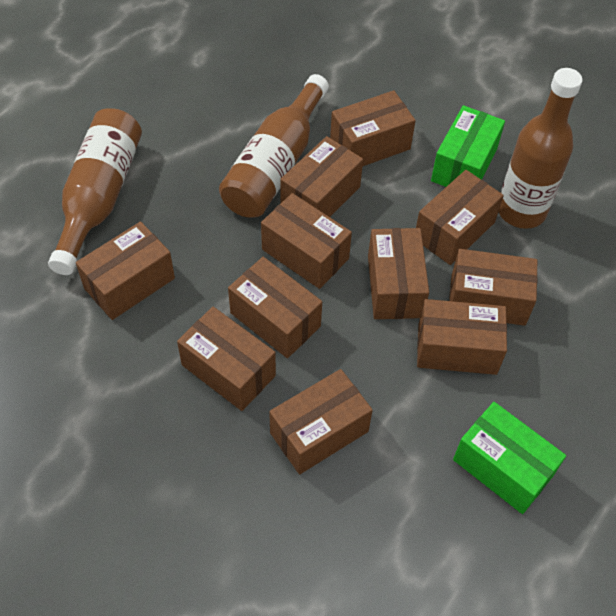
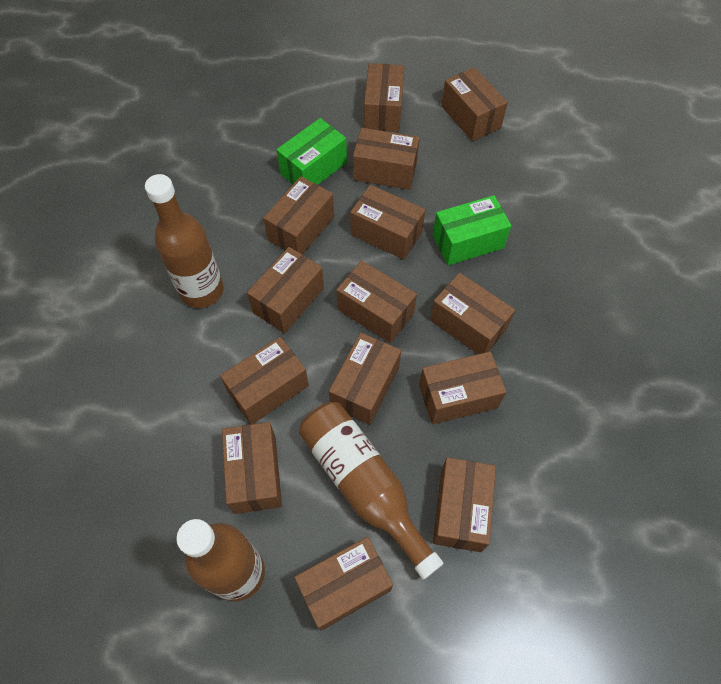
brown box: 11 -> 14

